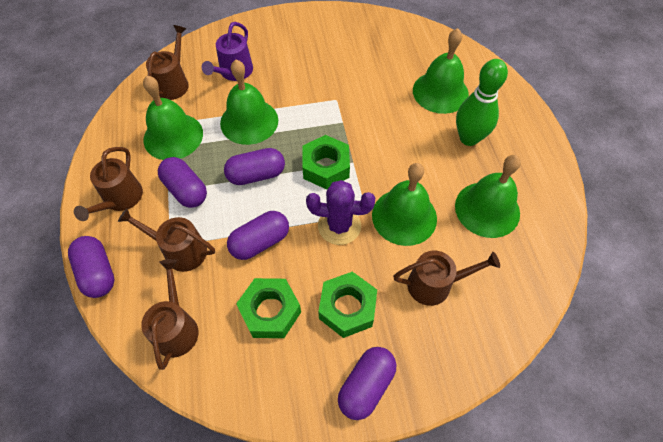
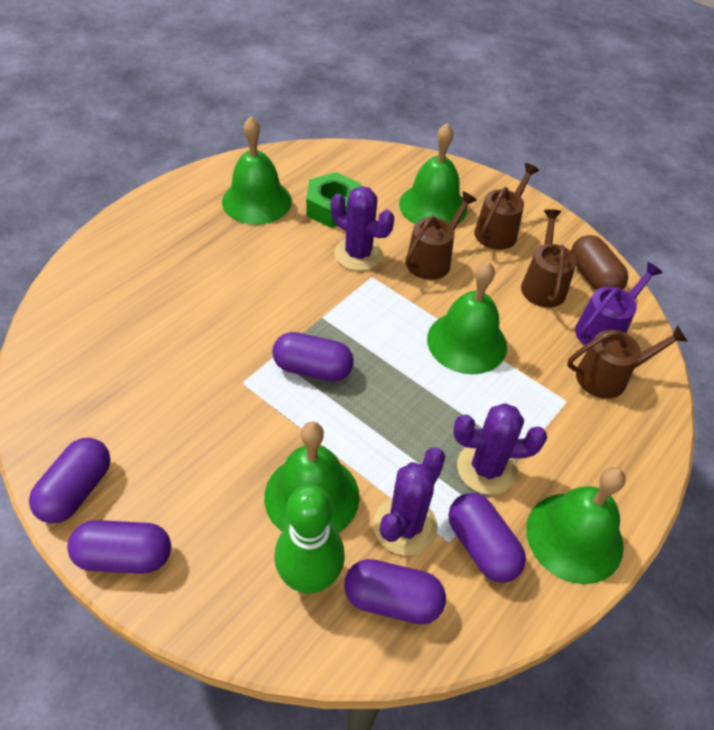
brown capsule: 0 -> 1
brown watering can: 5 -> 4
green nut: 3 -> 1
purple cactus: 1 -> 3

